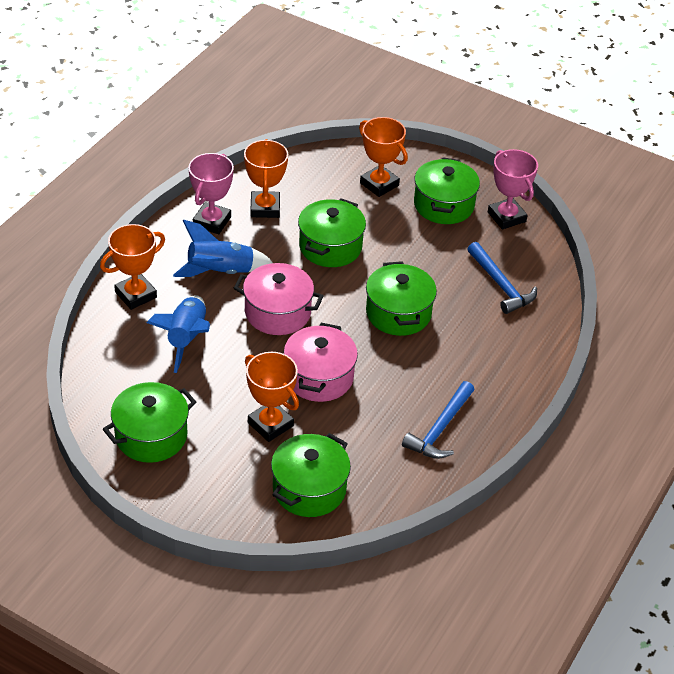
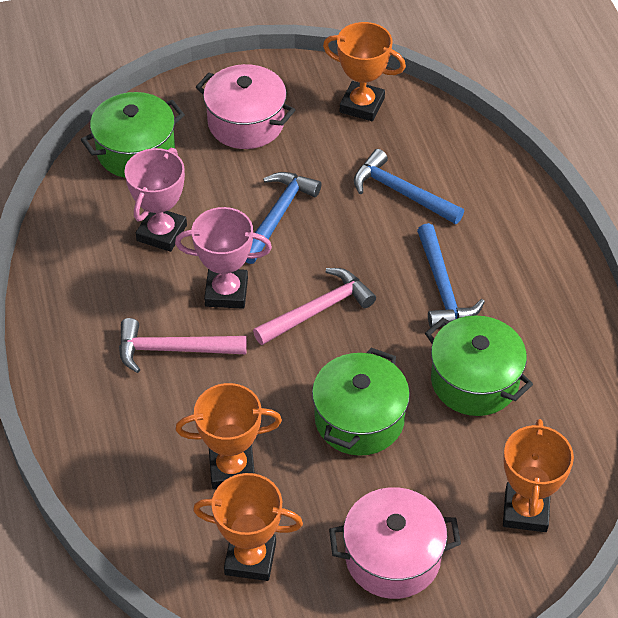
blue hammer: 2 -> 3
blue rocket: 2 -> 0
green pot: 5 -> 3
pink hammer: 0 -> 2

